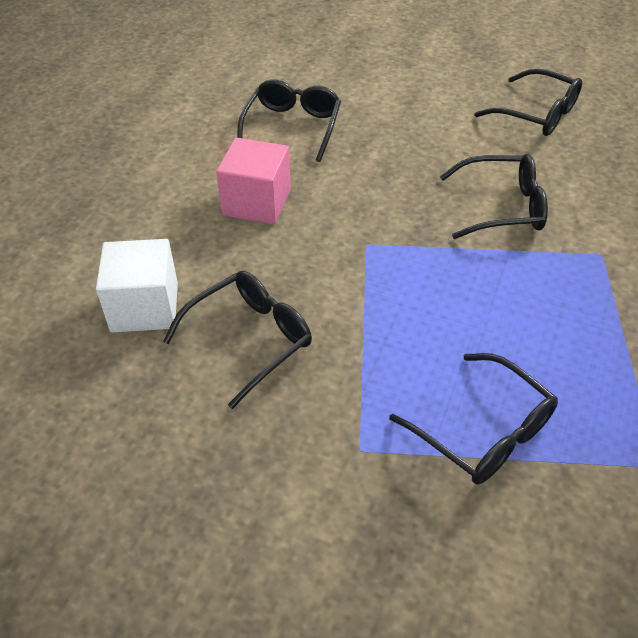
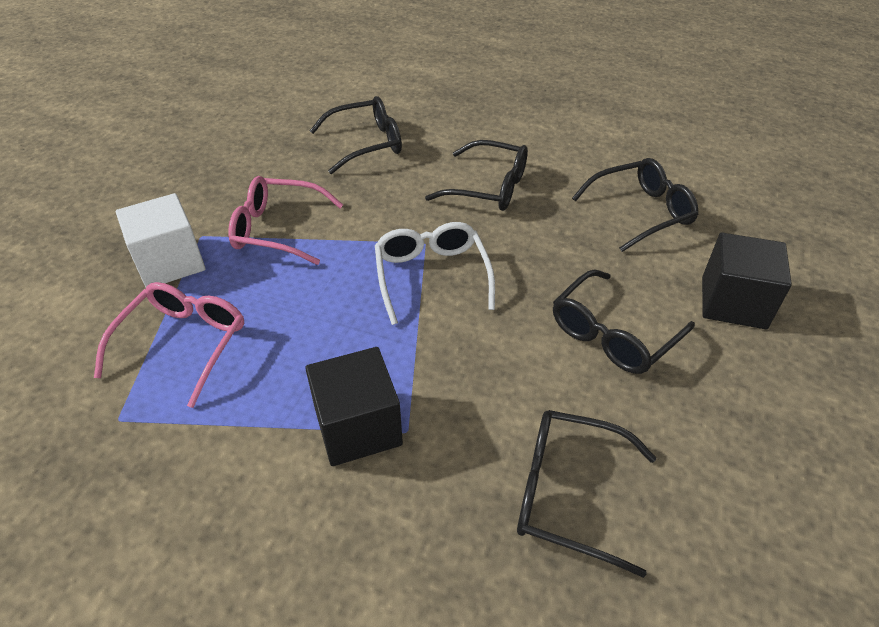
black cube: 0 -> 2
pink cube: 1 -> 0
pink glasses: 0 -> 2
white glasses: 0 -> 1

